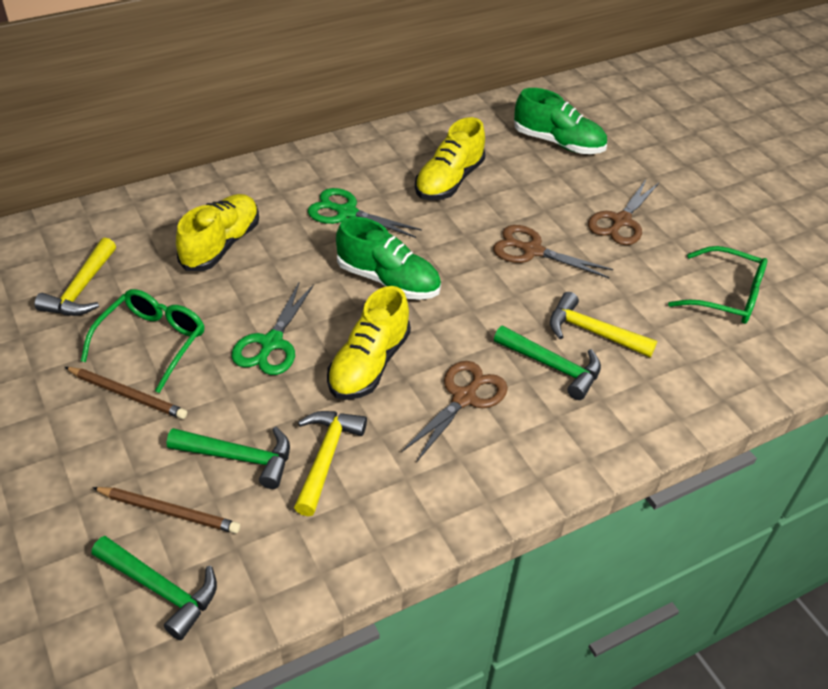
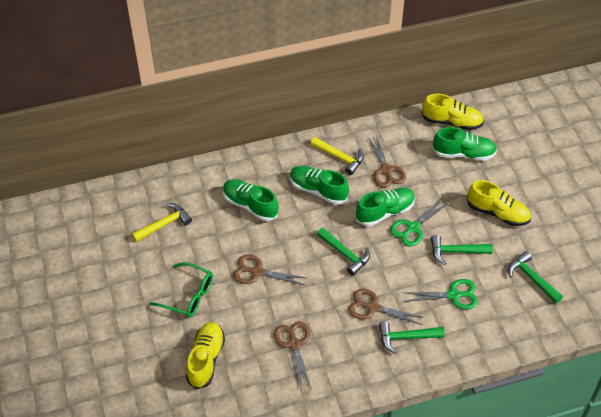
brown pencil: 2 -> 0
brown scissors: 3 -> 4
green glasses: 2 -> 1
green hammer: 3 -> 4
green shoe: 2 -> 4
yellow hammer: 3 -> 2

